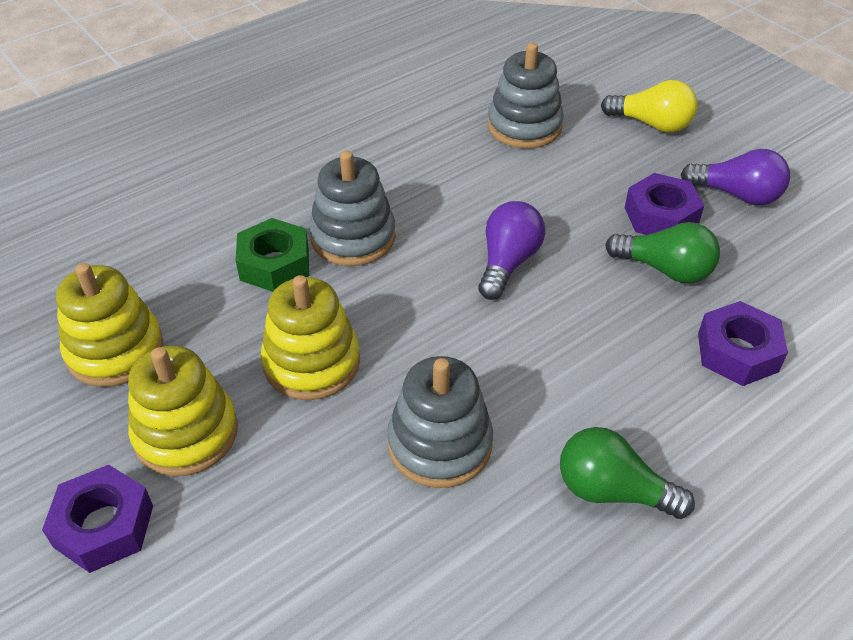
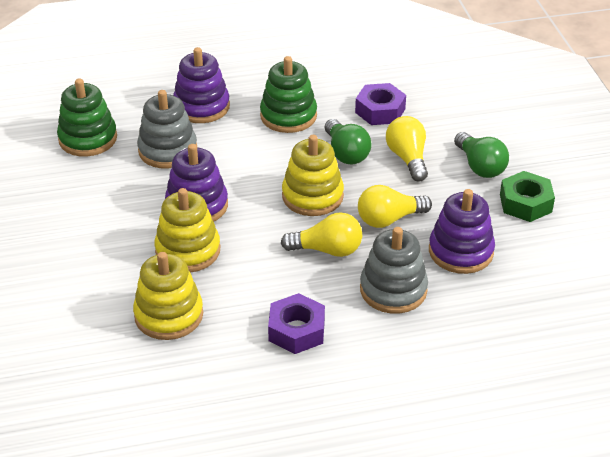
green stacking toy: 0 -> 2
grey stacking toy: 3 -> 2
purple light bulb: 2 -> 0
purple nut: 3 -> 2
purple stacking toy: 0 -> 3
yellow light bulb: 1 -> 3

